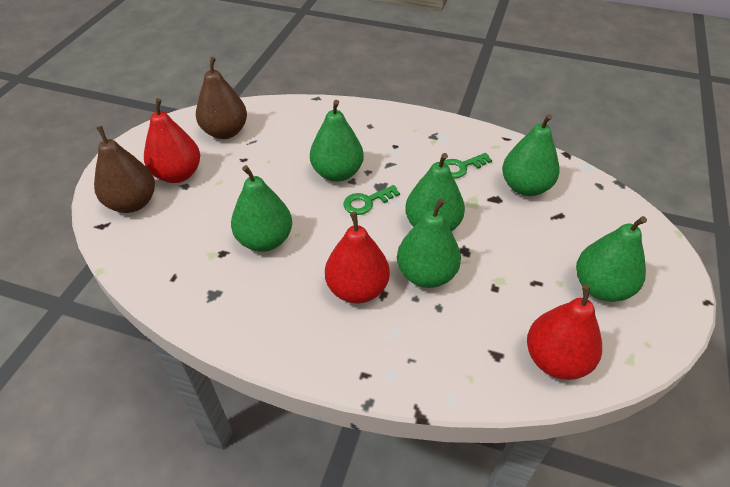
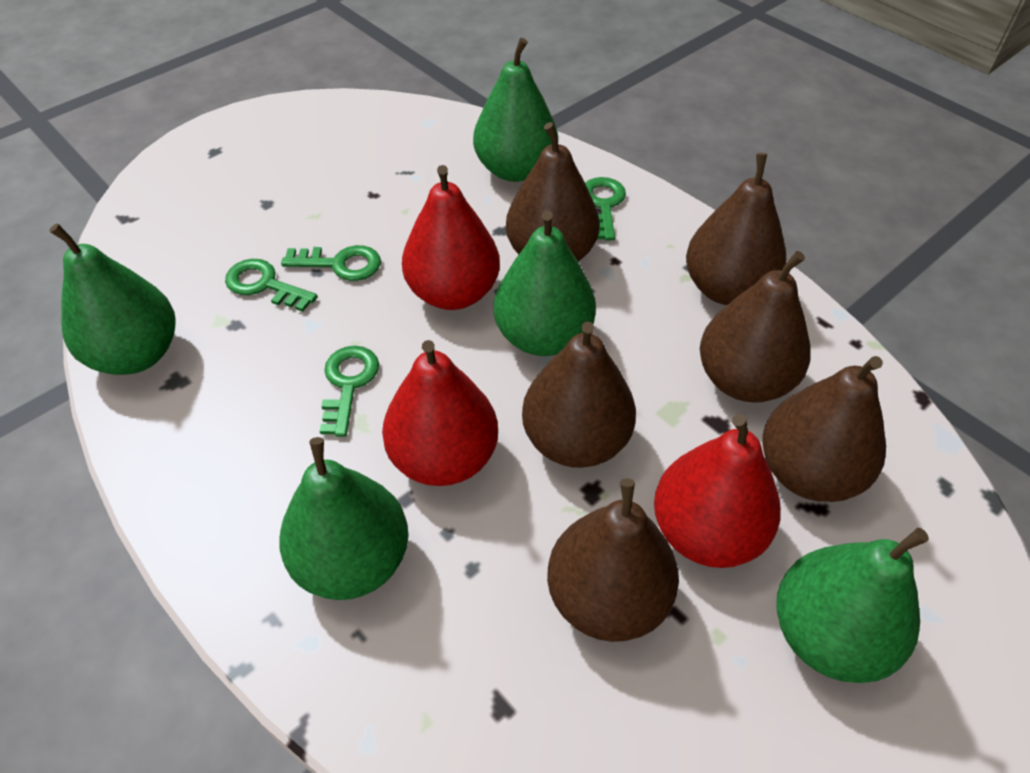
brown pear: 2 -> 6
green key: 2 -> 4
green pear: 6 -> 5

